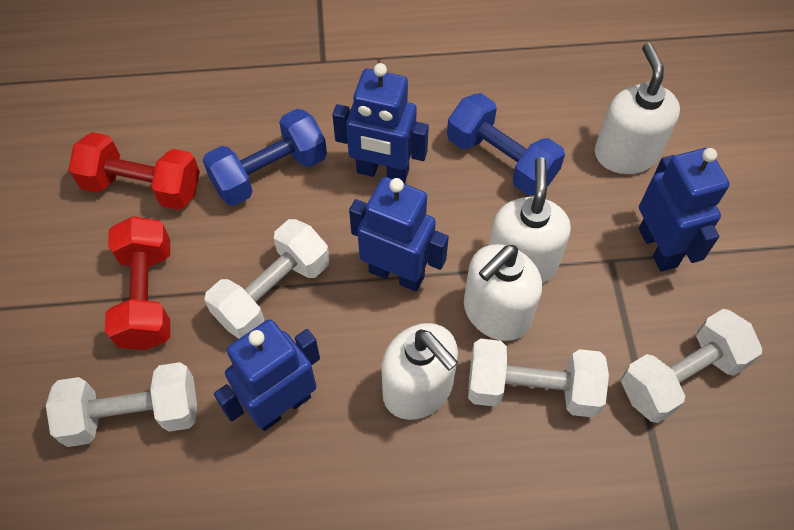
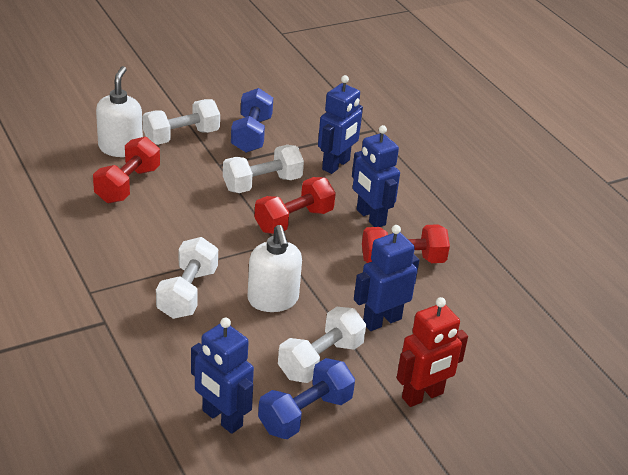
red dumbbell: 2 -> 3
red robot: 0 -> 1
white soap dispenser: 4 -> 2

